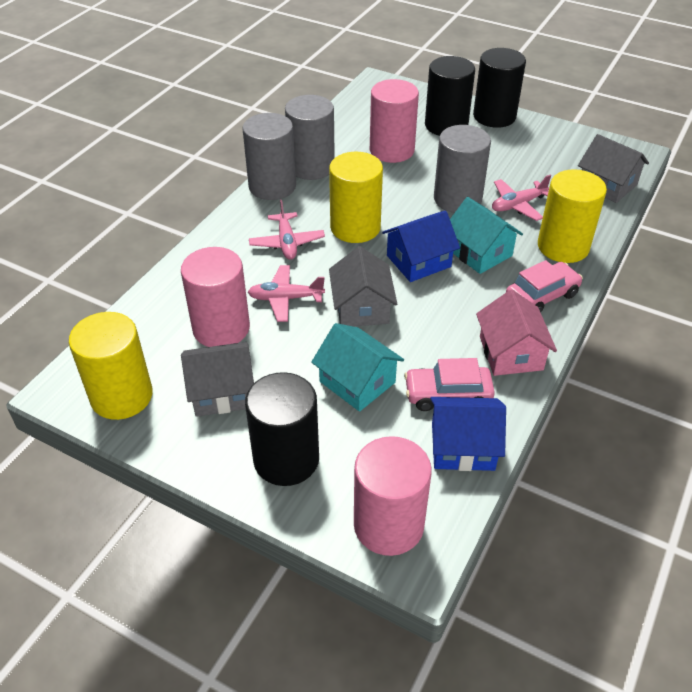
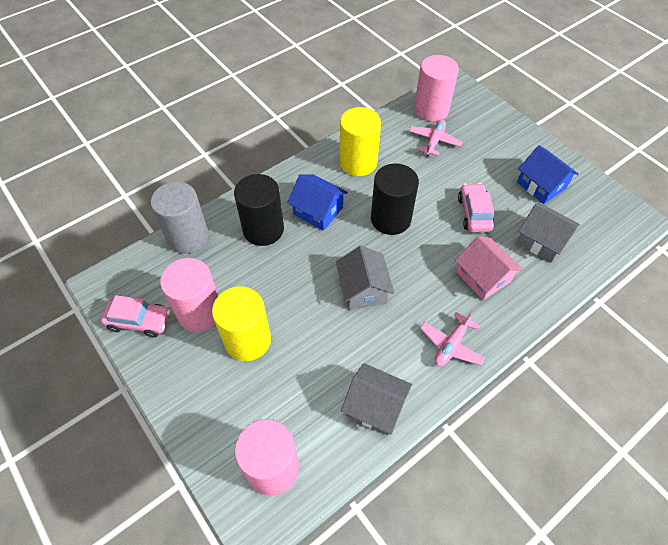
black cylinder: 3 -> 2
grey cylinder: 3 -> 1
pink plane: 3 -> 2
turquoise house: 2 -> 0
yellow cylinder: 3 -> 2

